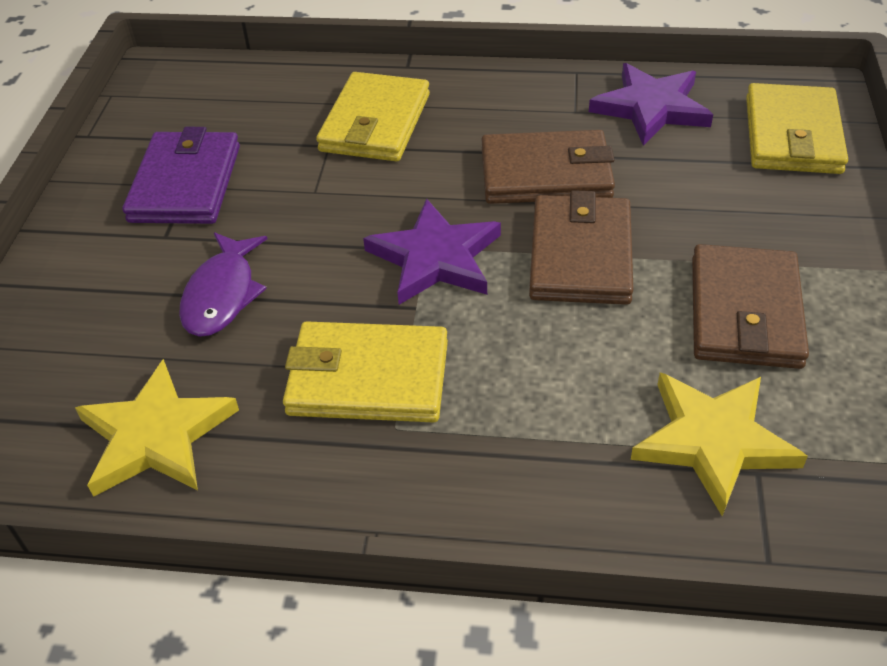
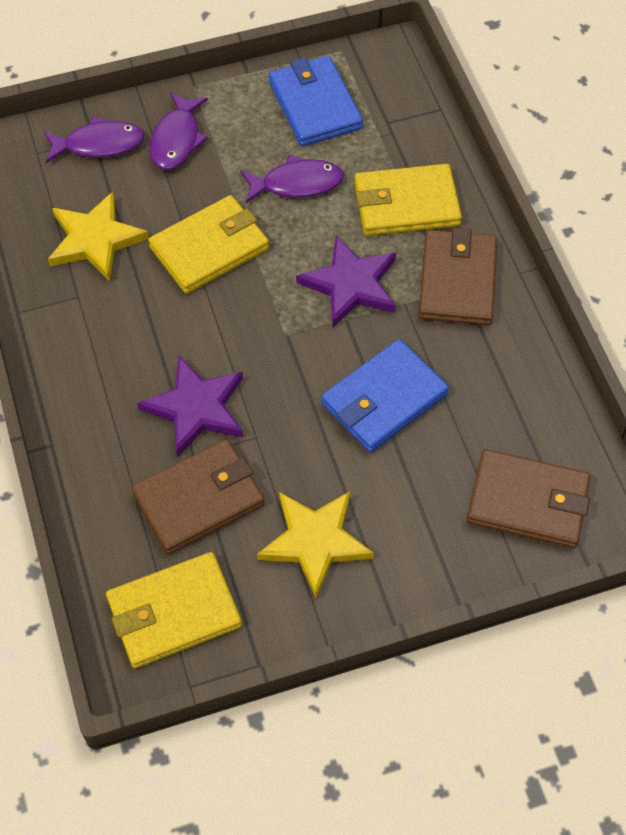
blue wallet: 0 -> 2
purple fish: 1 -> 3
purple wallet: 1 -> 0

